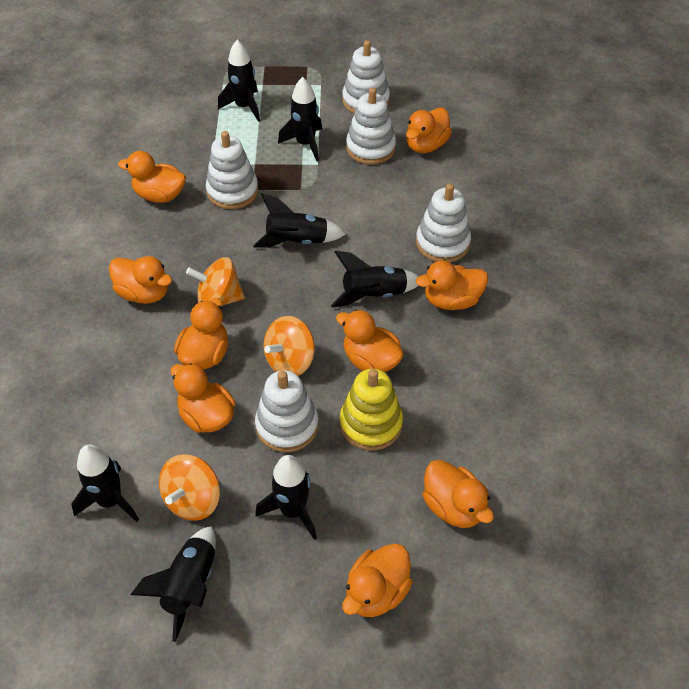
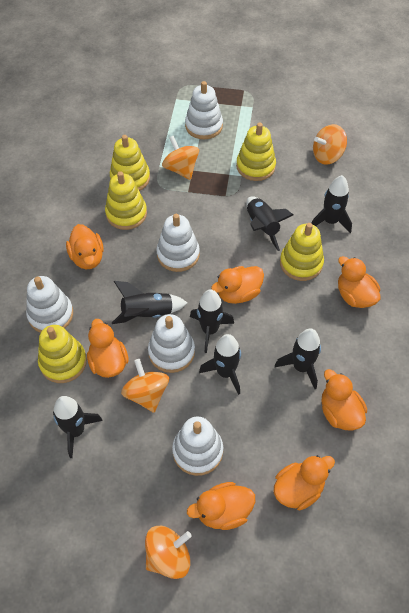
orange duck: 9 -> 7
orange spinning top: 3 -> 4
yellow stacking toy: 1 -> 5

